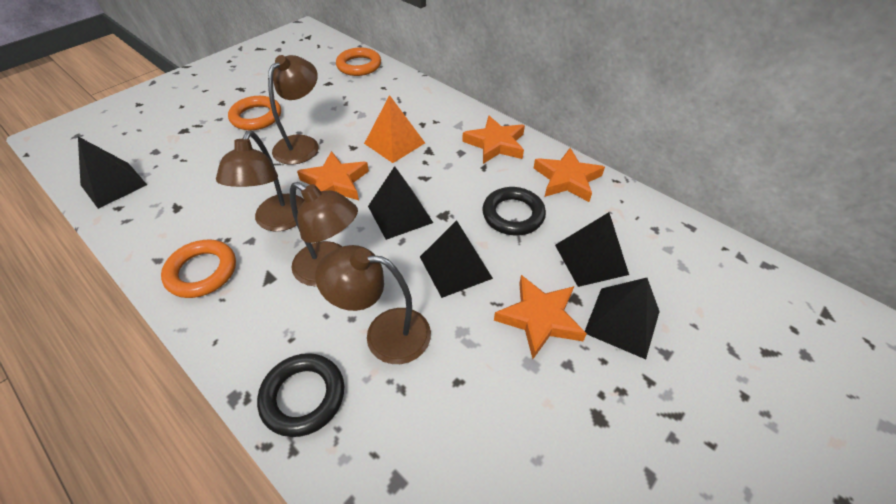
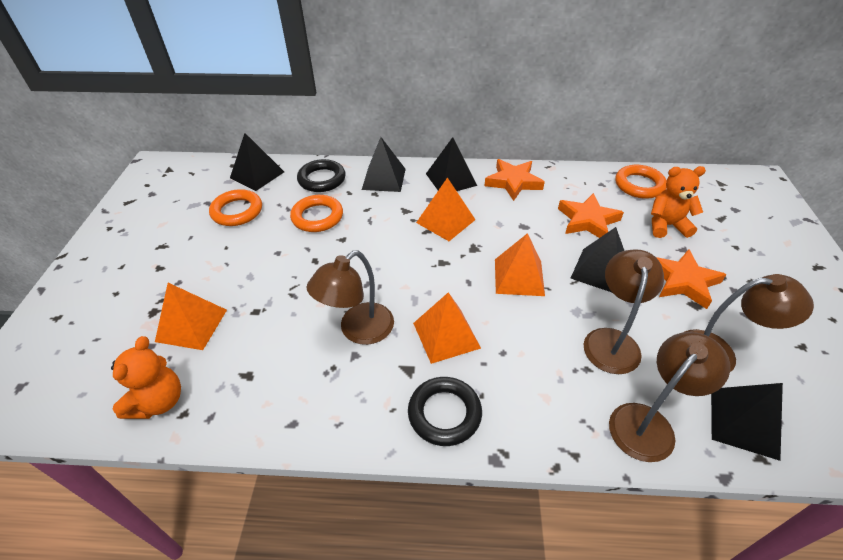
orange pyramid: 1 -> 4
orange star: 4 -> 3
orange teddy bear: 0 -> 2

